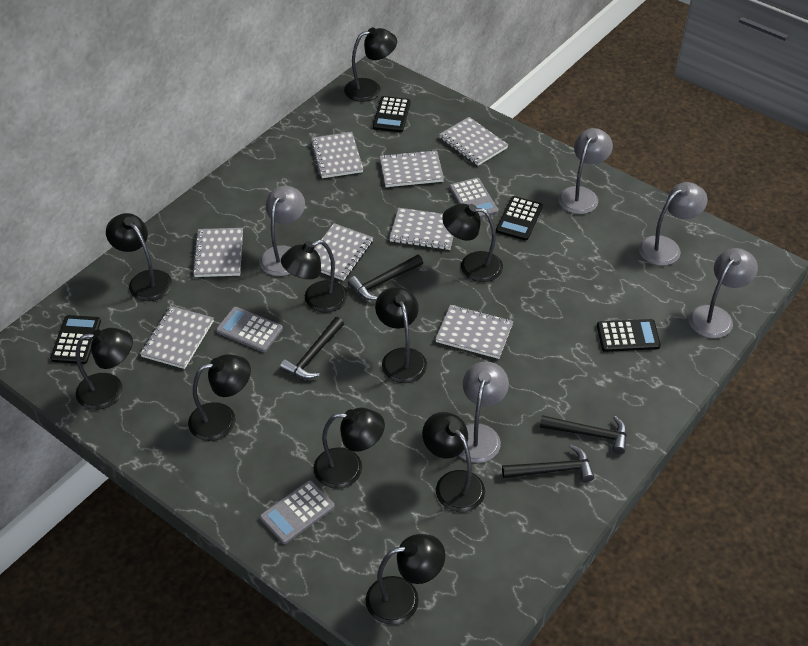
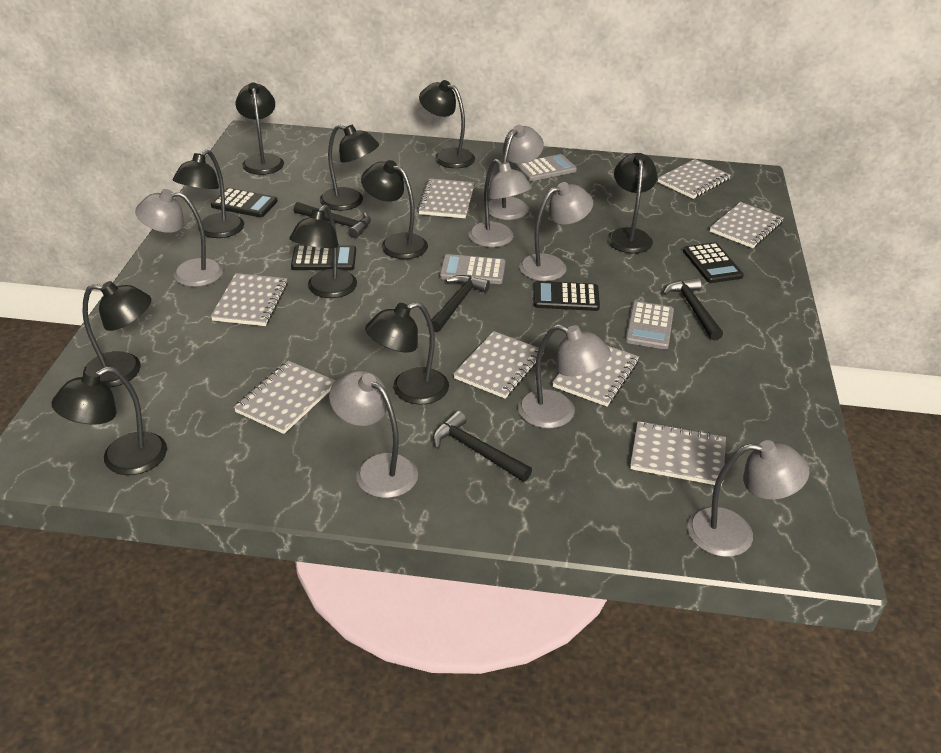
grey lamp: 5 -> 7

